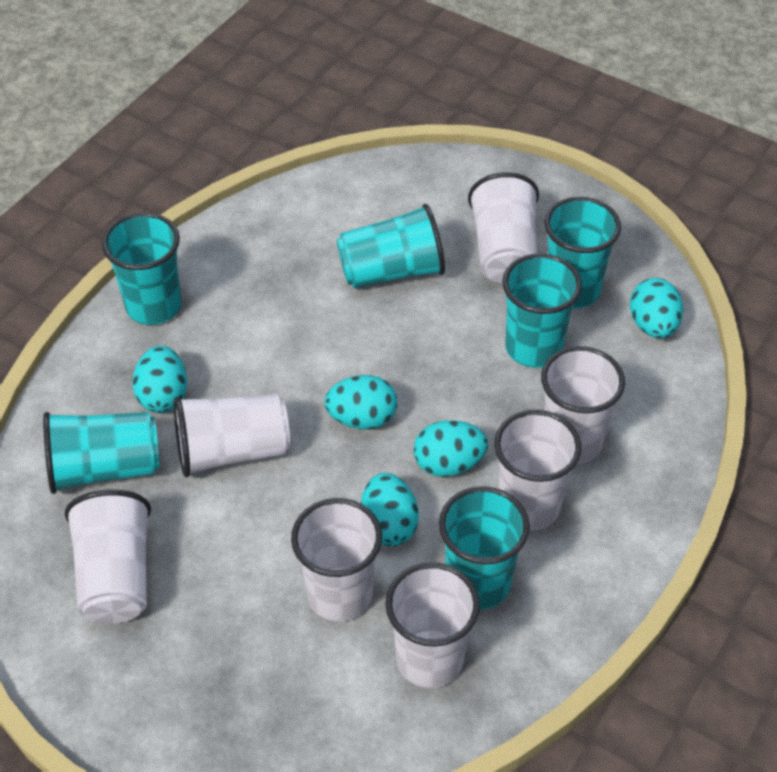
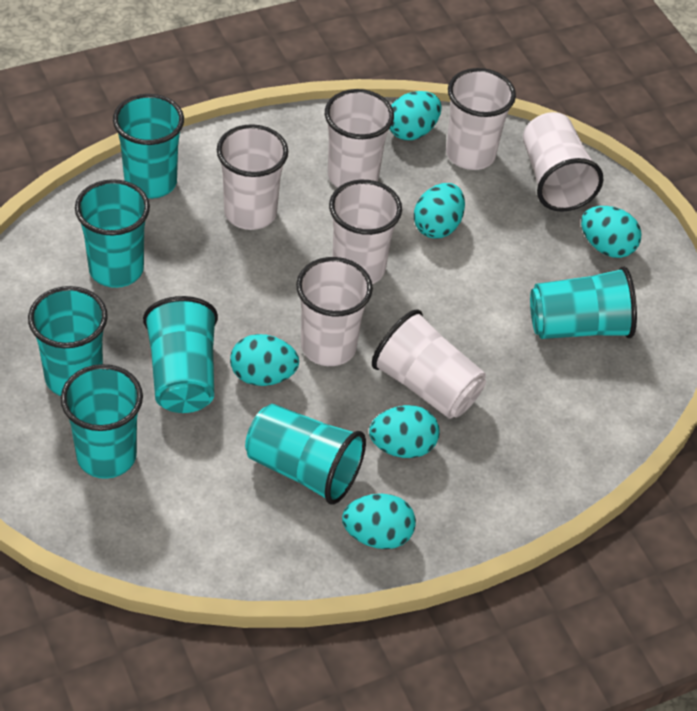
turquoise cup: 6 -> 7
turquoise egg: 5 -> 6

